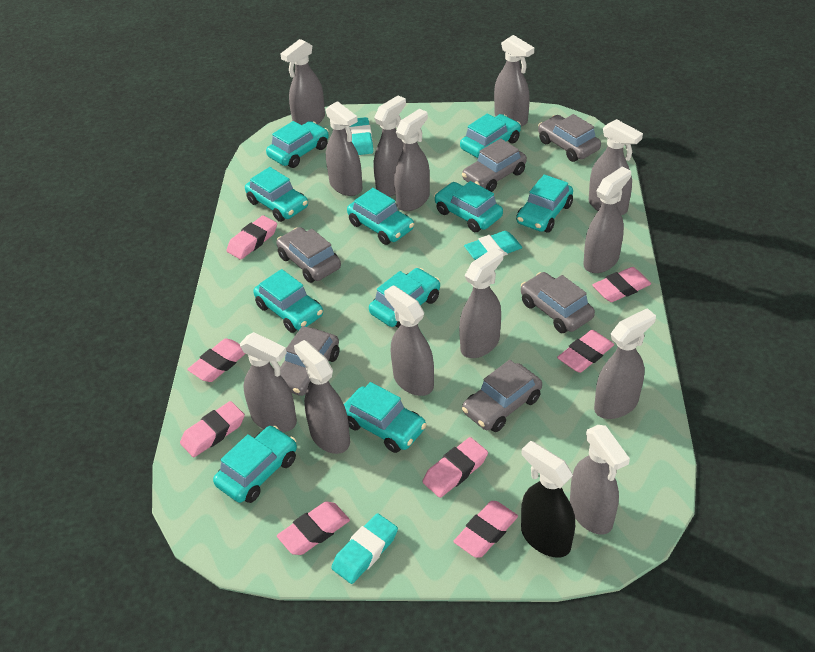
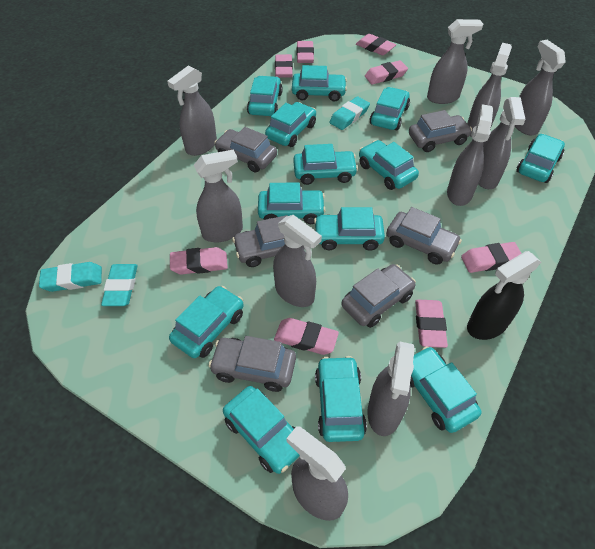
grey spray bottle: 13 -> 10
turquoise car: 10 -> 13

